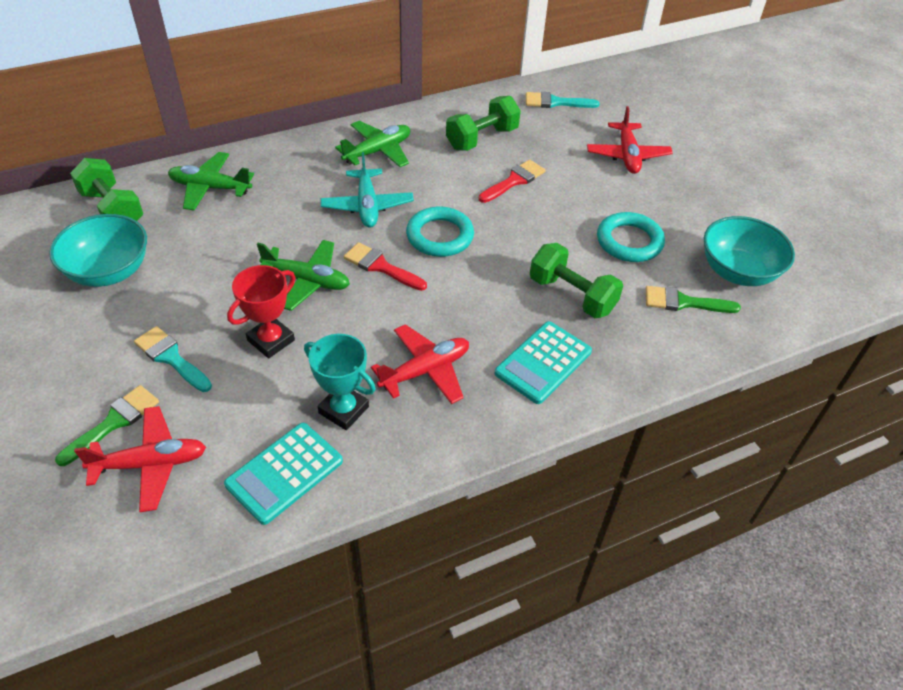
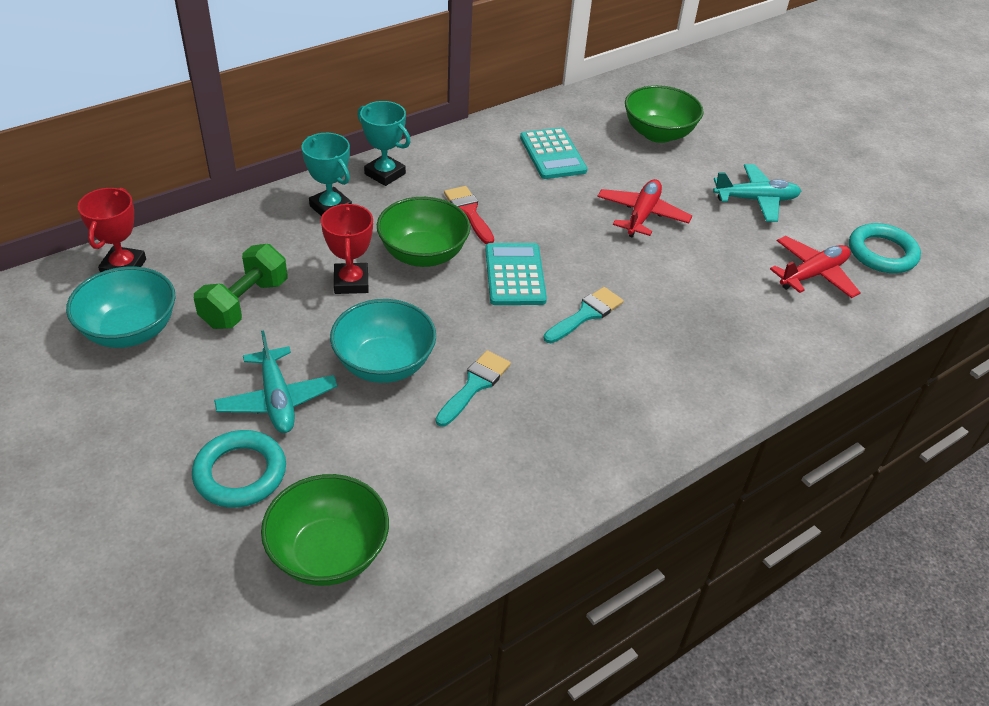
green bowl: 0 -> 3
green brush: 2 -> 0
green dumbbell: 3 -> 1
green plane: 3 -> 0
red brush: 2 -> 1
red plane: 3 -> 2
red trophy: 1 -> 2
turquoise plane: 1 -> 2
turquoise trophy: 1 -> 2

